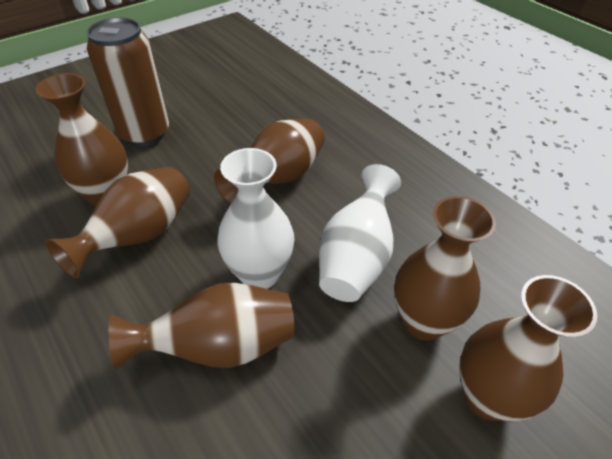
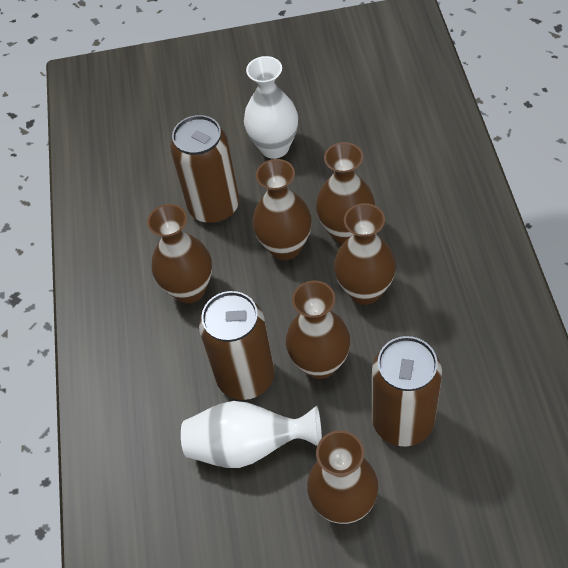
brown can: 1 -> 3

